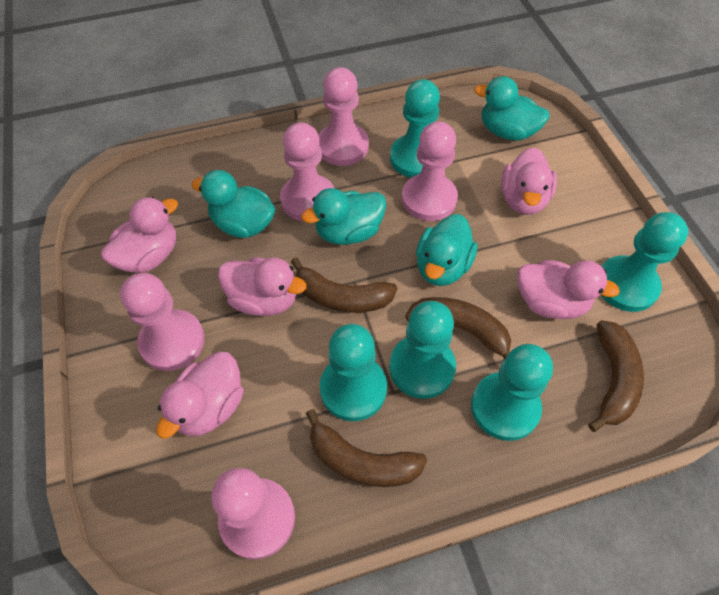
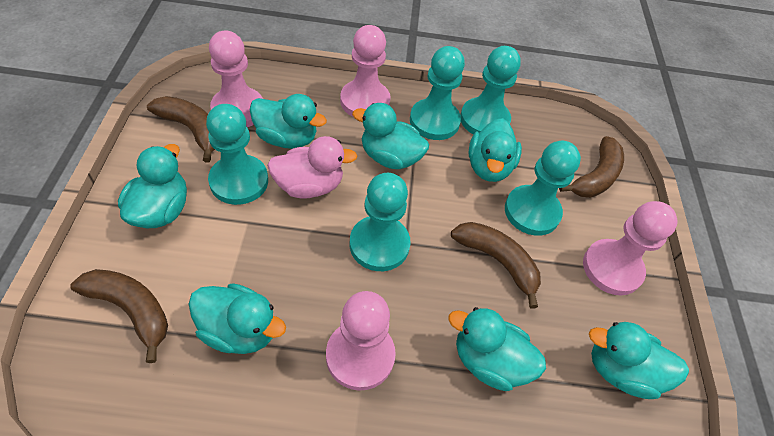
pink duck: 5 -> 1
pink pawn: 5 -> 4
turquoise duck: 4 -> 7

